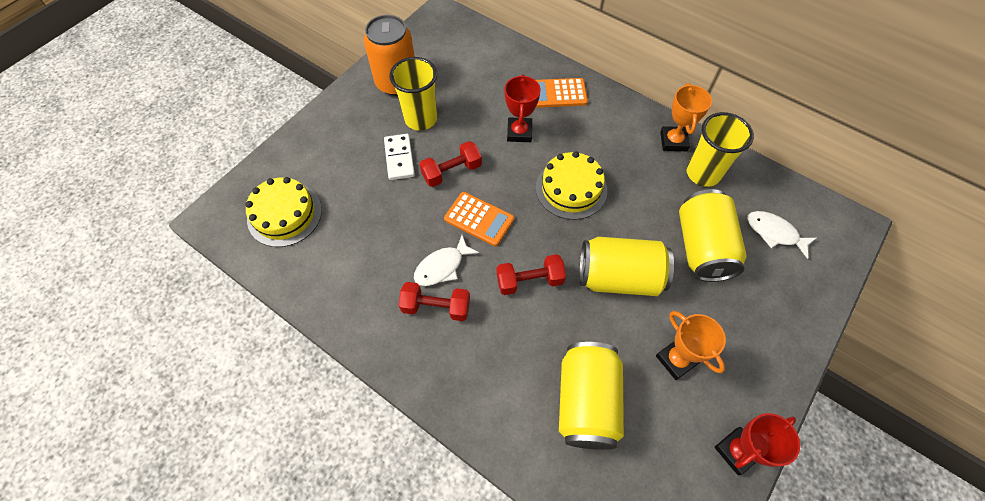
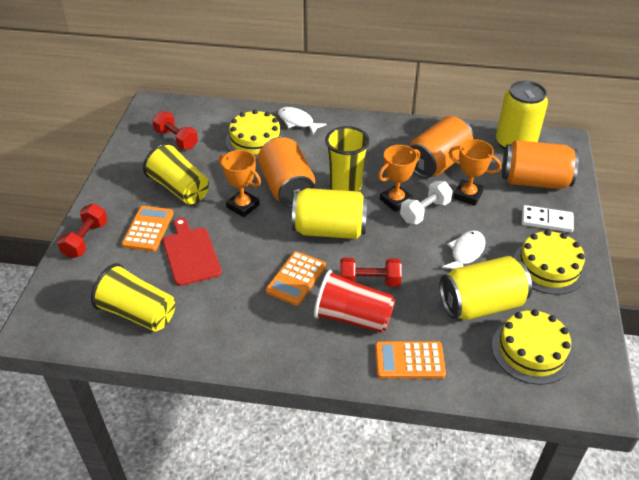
orange calculator: 2 -> 3
orange can: 1 -> 3
orange trophy: 2 -> 3
red cup: 0 -> 1
red cutting board: 0 -> 1
red trophy: 2 -> 0
white dumbbell: 0 -> 1
yellow cake: 2 -> 3
yellow cup: 2 -> 3

